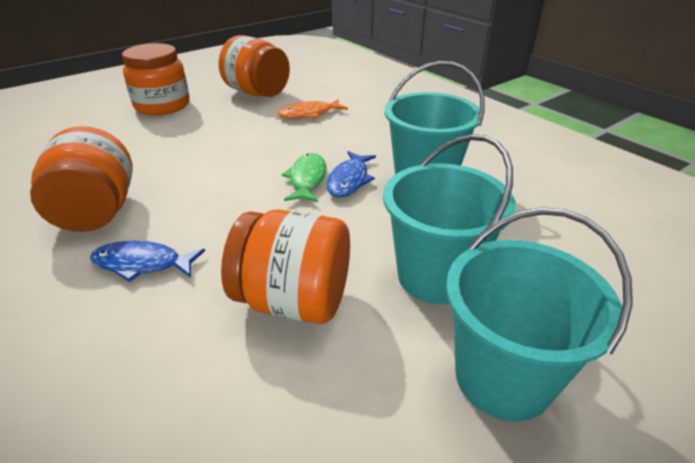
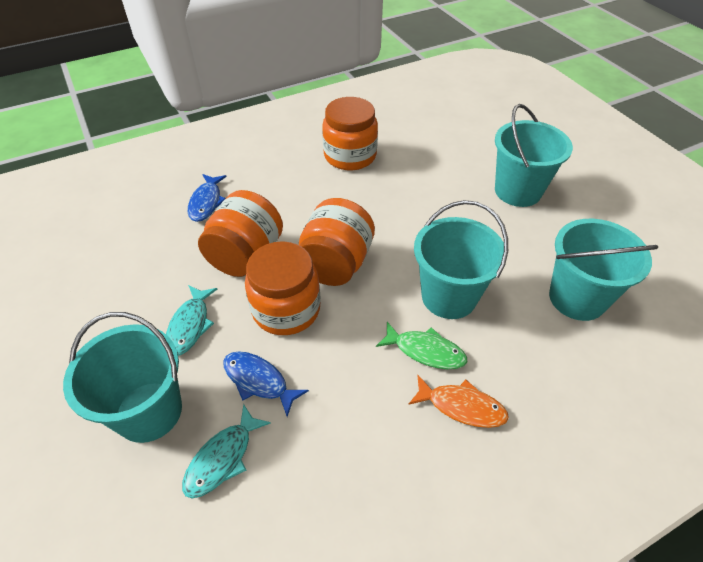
turquoise bucket: 3 -> 4
turquoise fish: 0 -> 2

